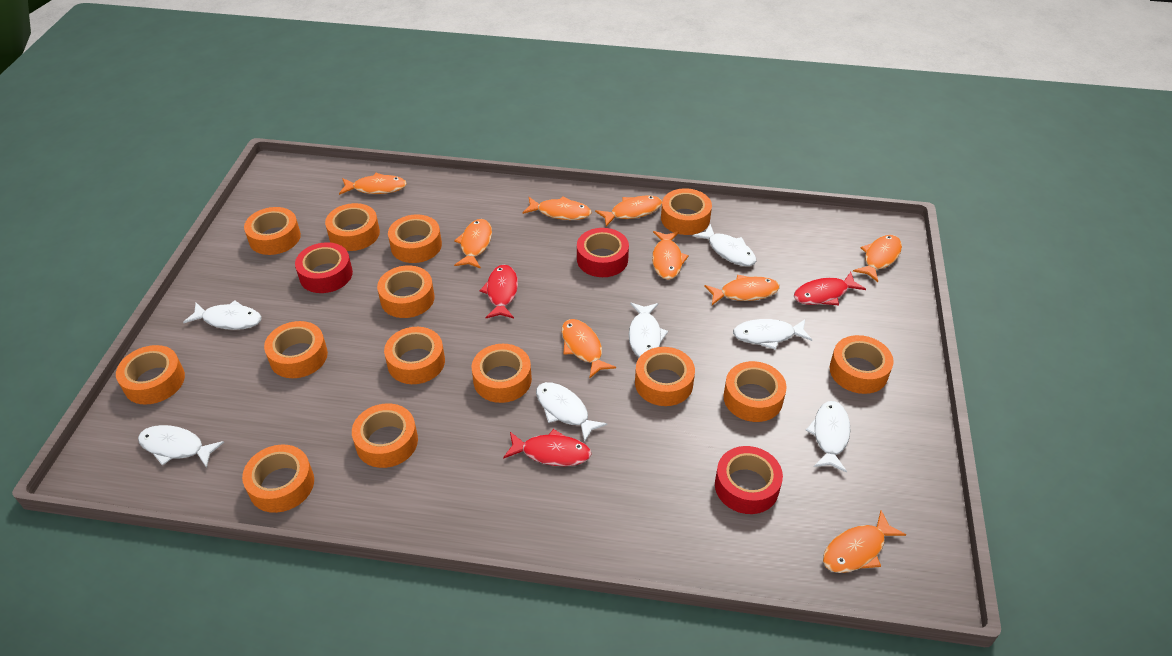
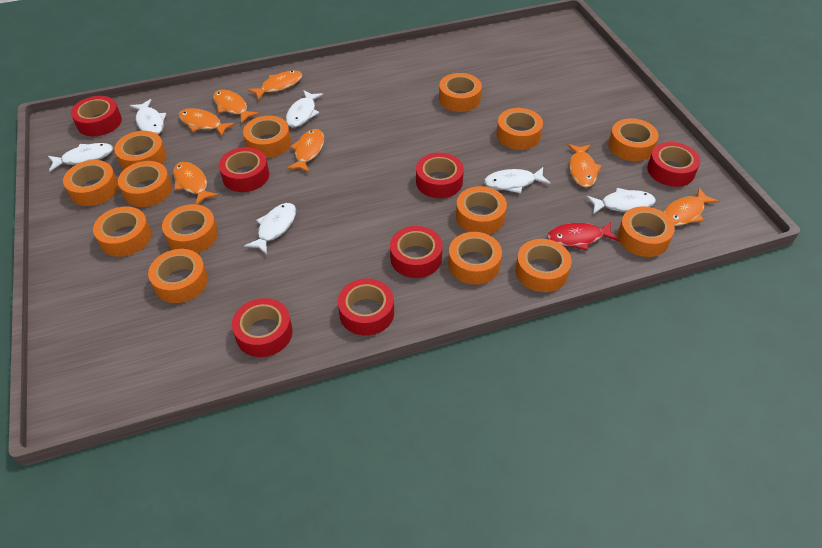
orange fish: 9 -> 7
red fish: 3 -> 1
red tape: 3 -> 7
white fish: 7 -> 6

